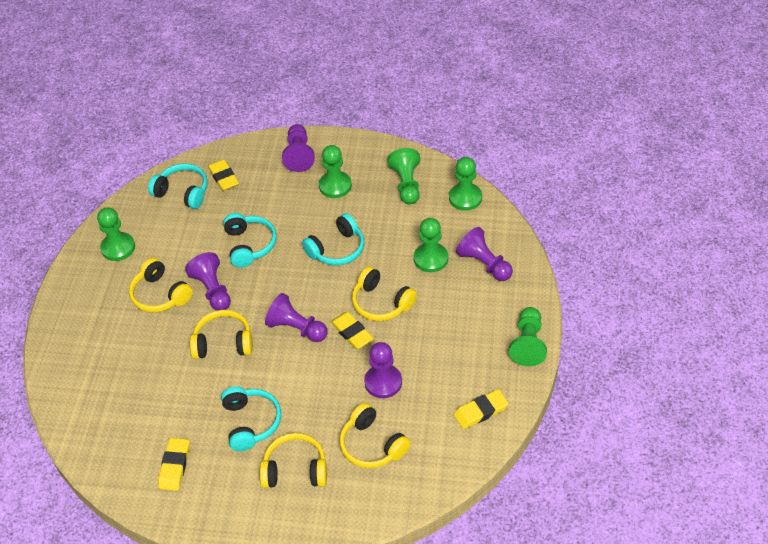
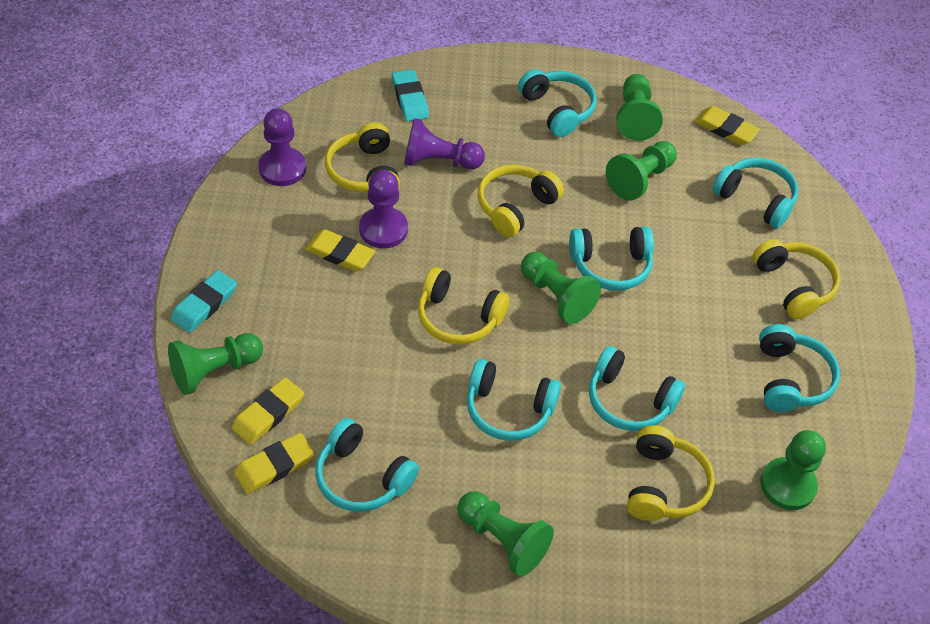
purple pawn: 5 -> 3
turquoise eraser: 0 -> 2
turquoise headphones: 4 -> 7

